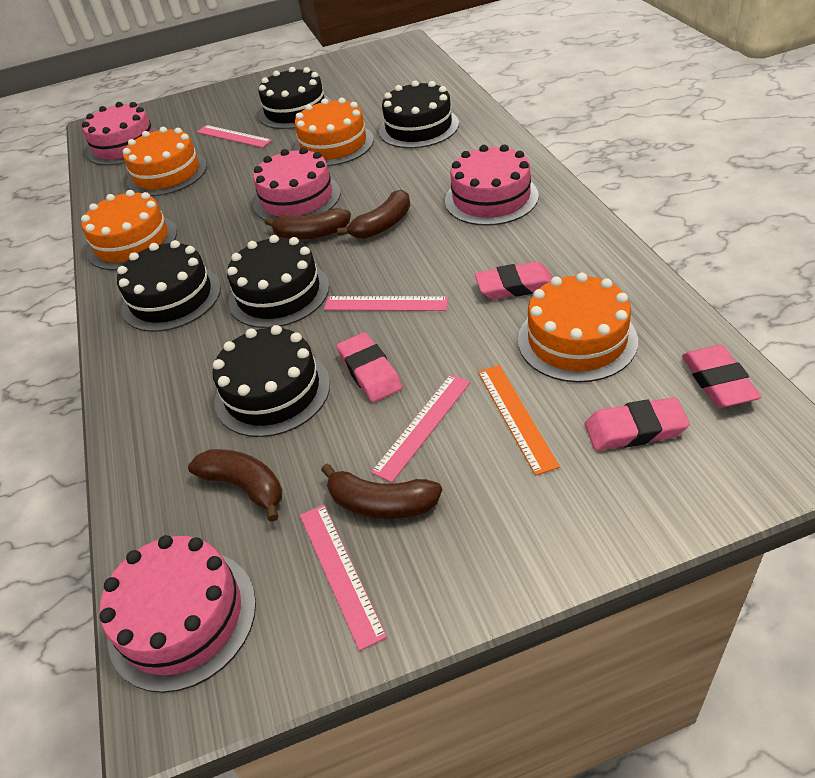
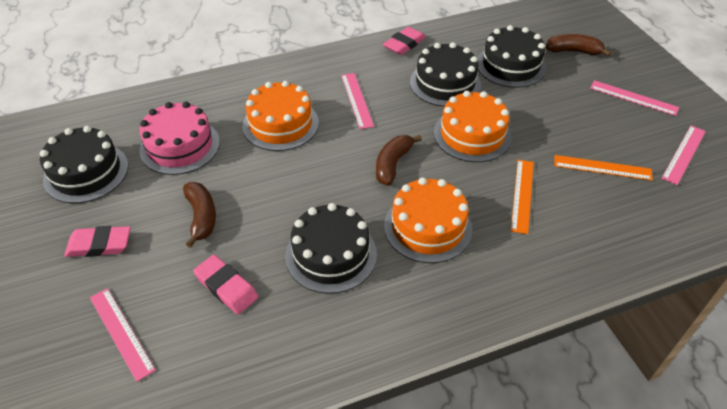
black cake: 5 -> 4
brown banana: 4 -> 3
orange cake: 4 -> 3
orange ruler: 1 -> 2
pink cake: 4 -> 1
pink eraser: 4 -> 3

